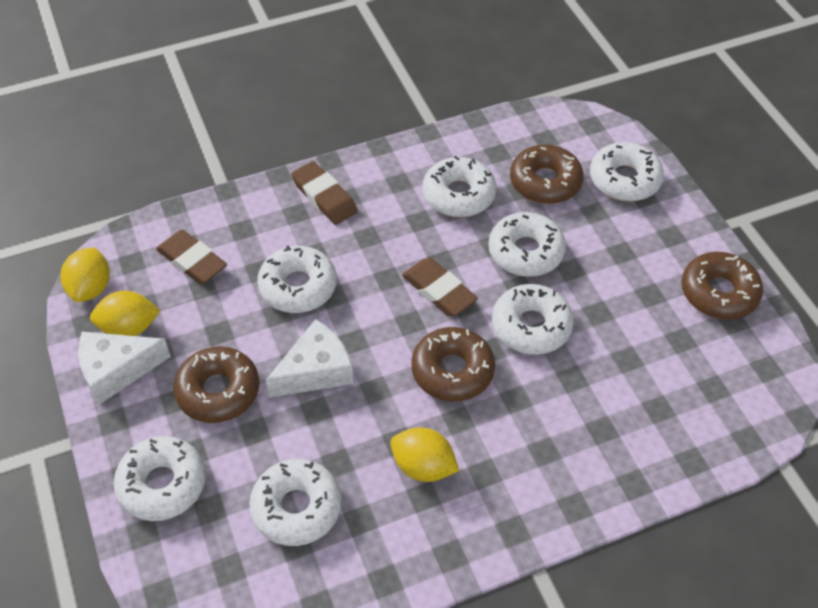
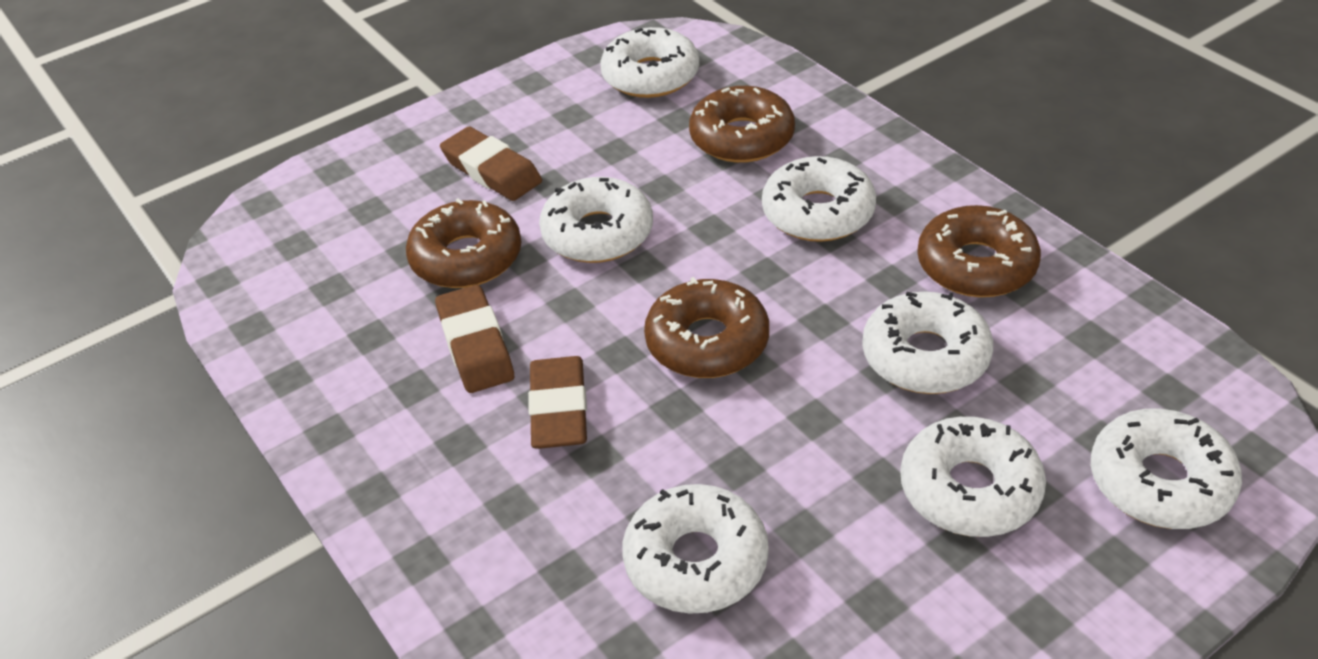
white cheese: 2 -> 0
yellow lemon: 3 -> 0

